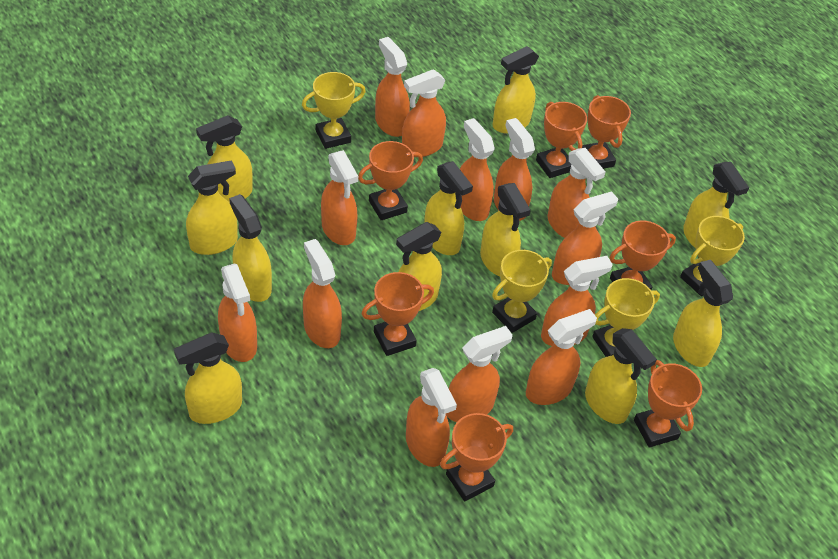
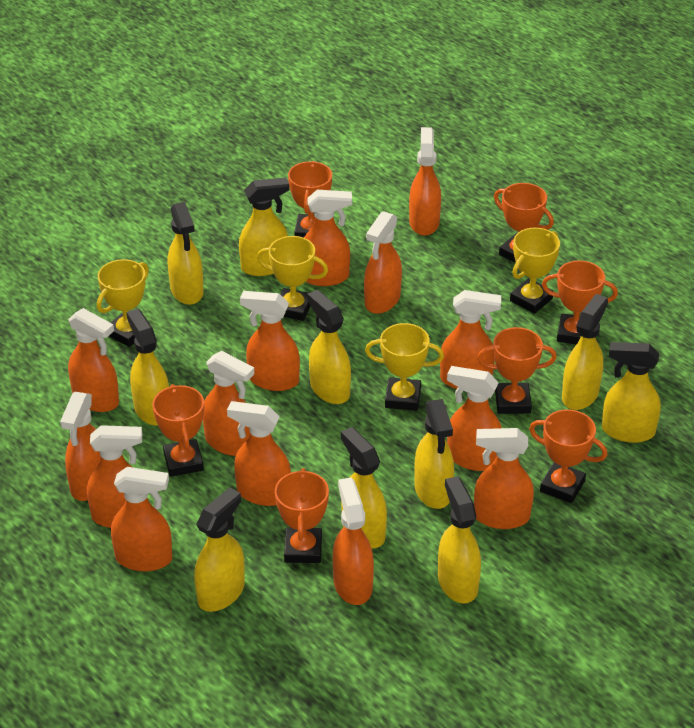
orange spray bottle: 13 -> 14
yellow spray bottle: 11 -> 10

